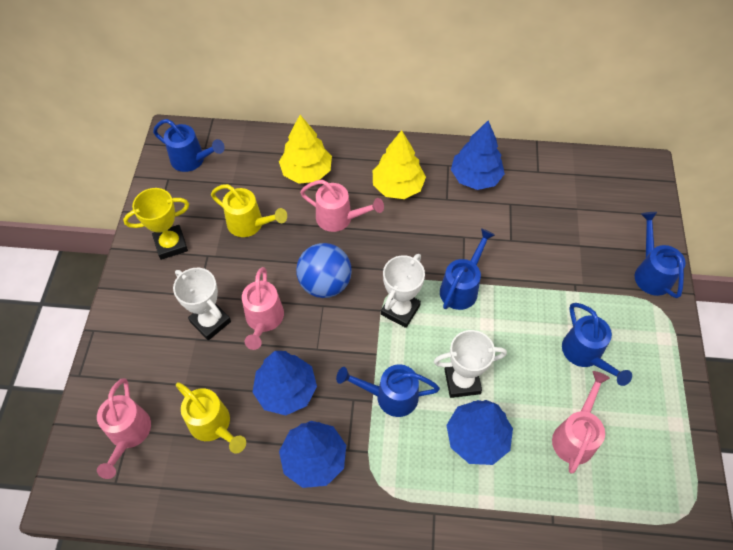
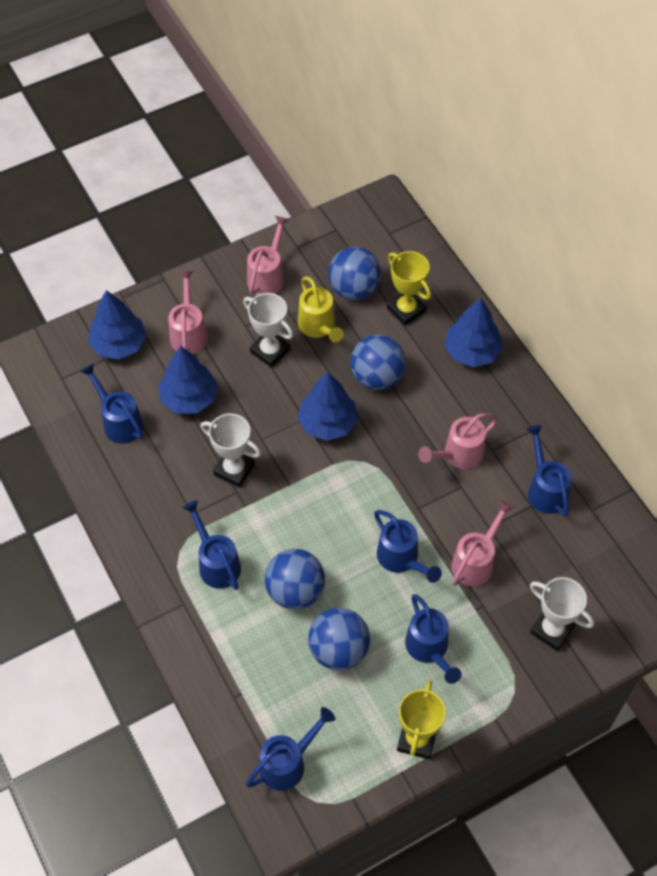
blue ball: 1 -> 4
blue watering can: 5 -> 6
yellow tree: 2 -> 0
yellow trophy: 1 -> 2
yellow watering can: 2 -> 1

